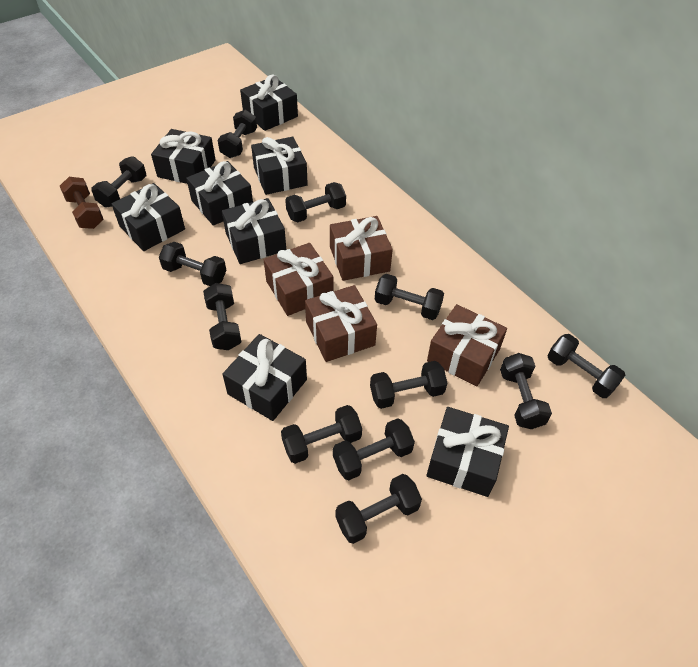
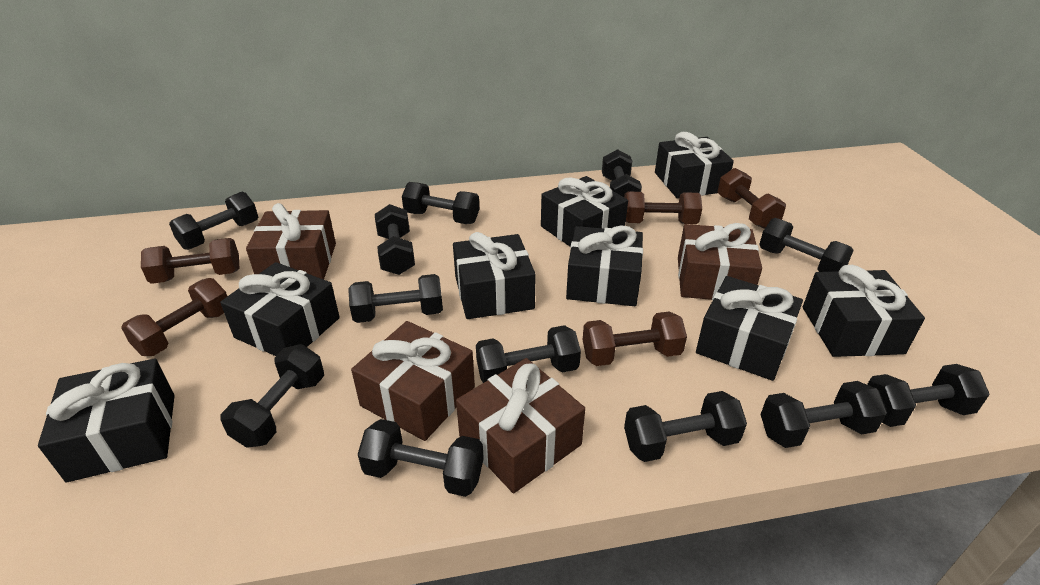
brown dumbbell: 1 -> 5

